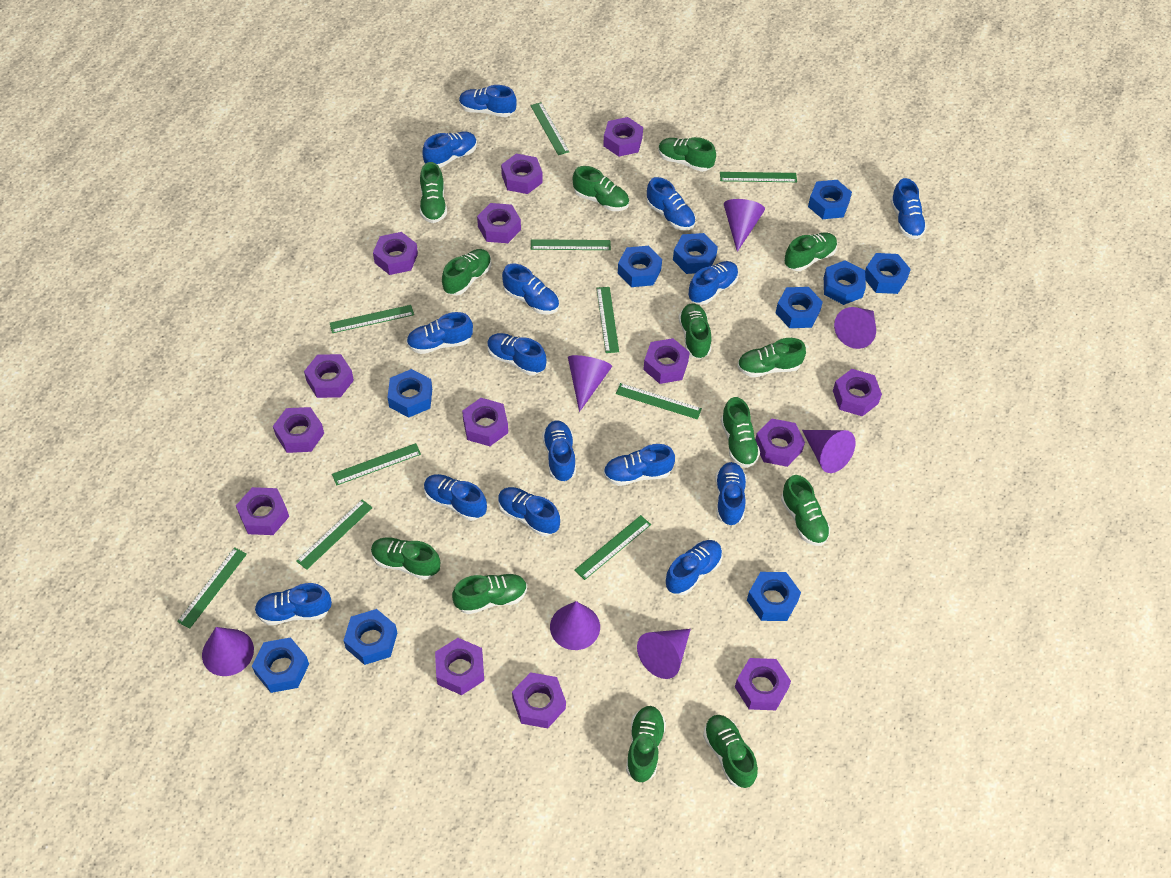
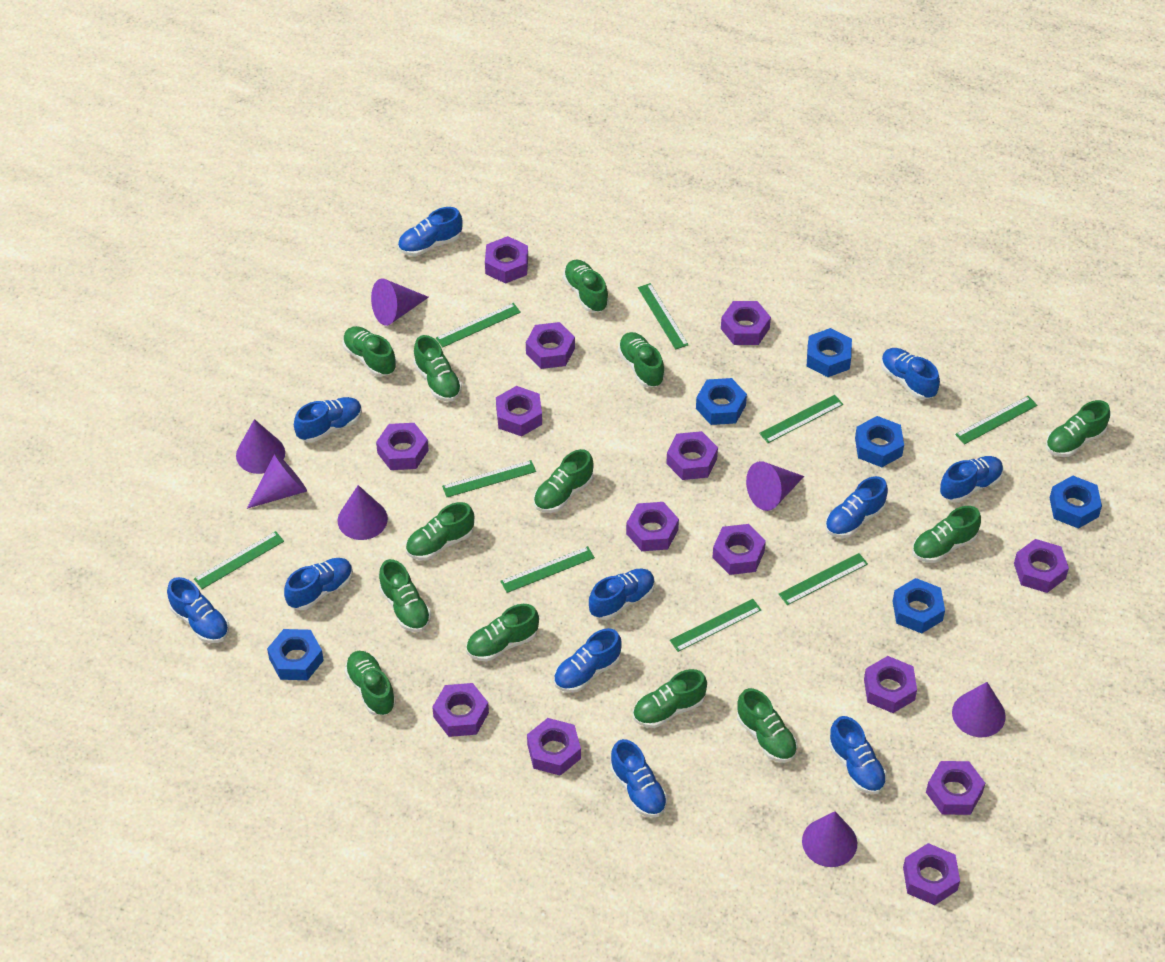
blue nut: 10 -> 6
blue shoe: 15 -> 11
green ruler: 10 -> 9

